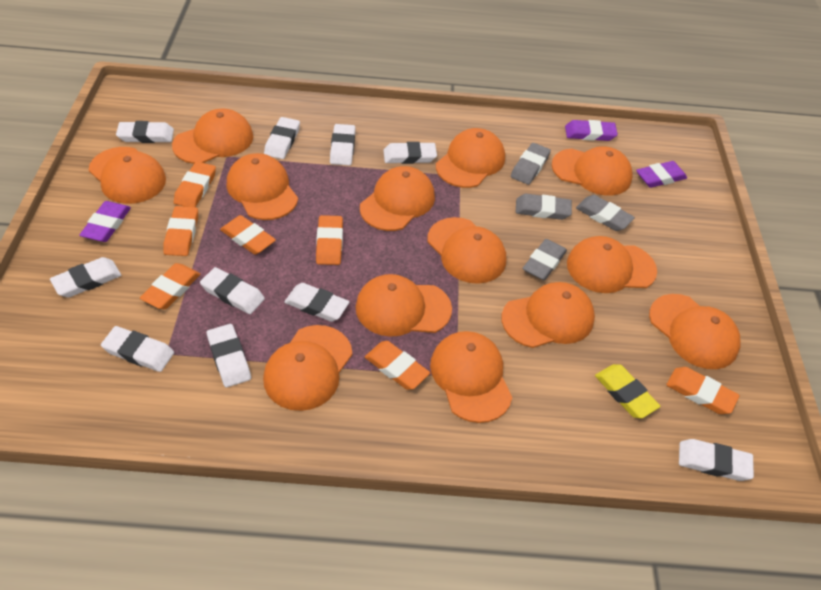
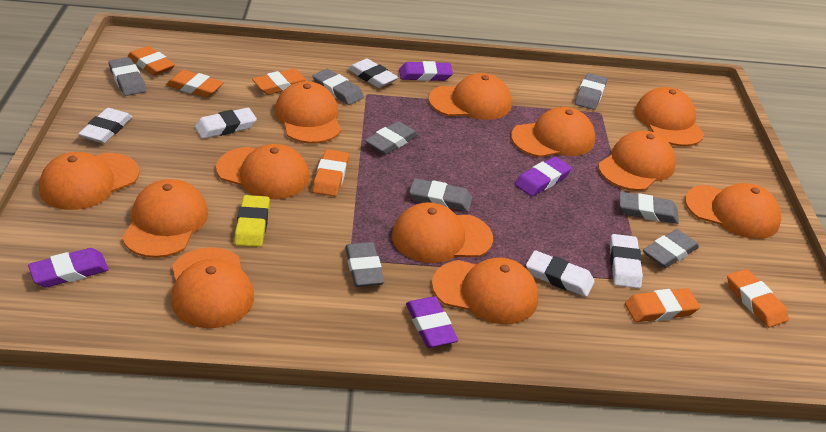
grey eraser: 4 -> 8
orange cap: 13 -> 12
orange eraser: 7 -> 6
purple eraser: 3 -> 4
white eraser: 10 -> 5

